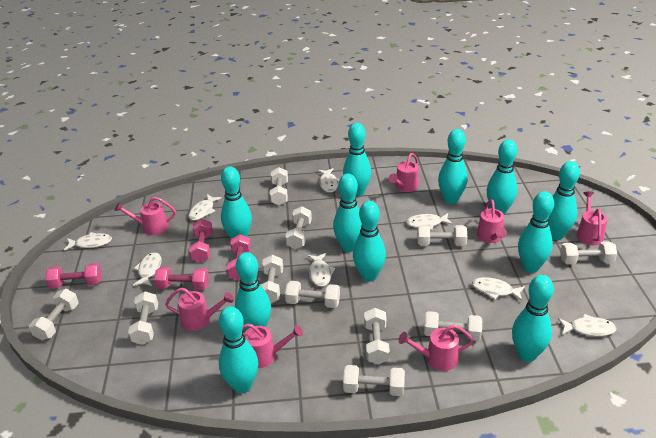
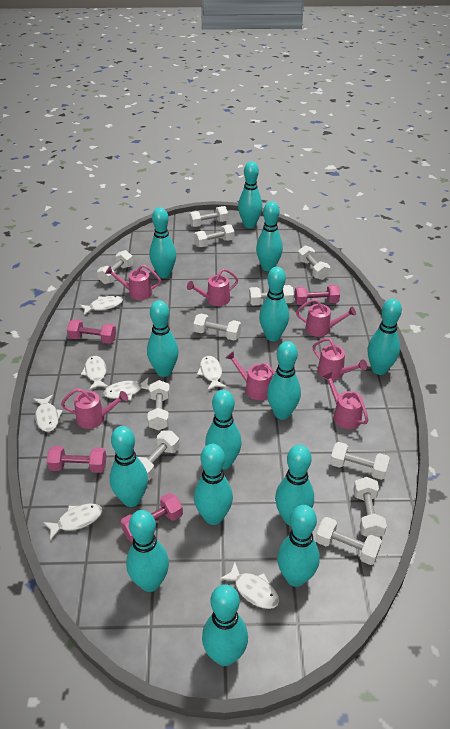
turquoise bowling pin: 11 -> 14
white fish: 8 -> 7

